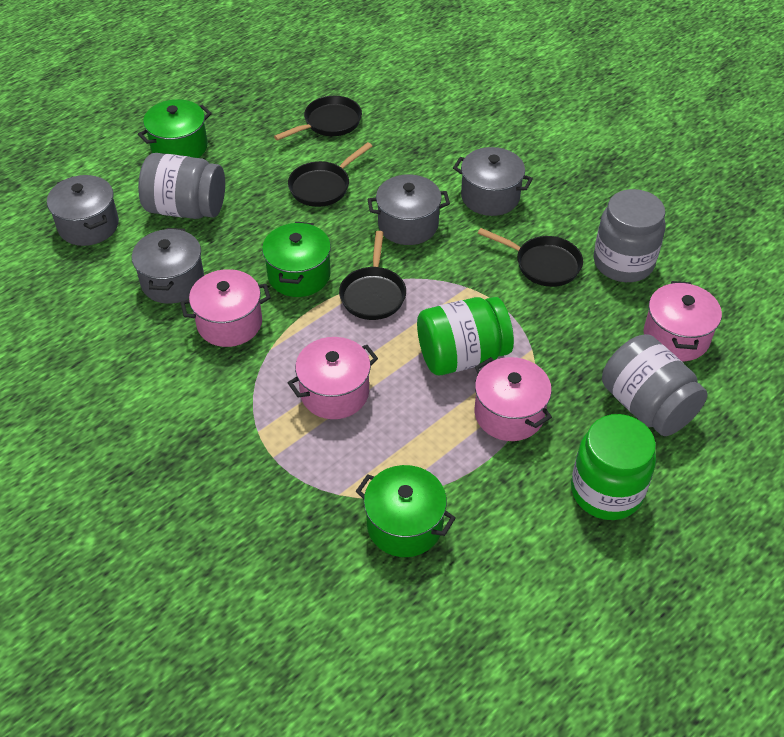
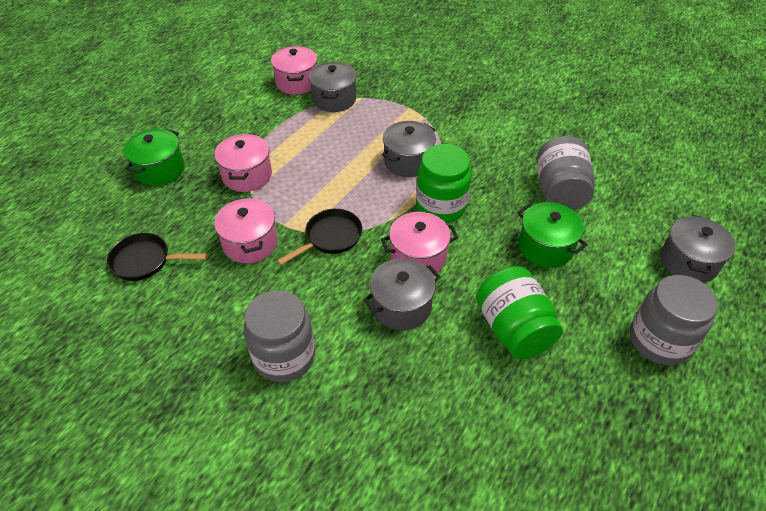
black pan: 4 -> 2
green pot: 3 -> 2

